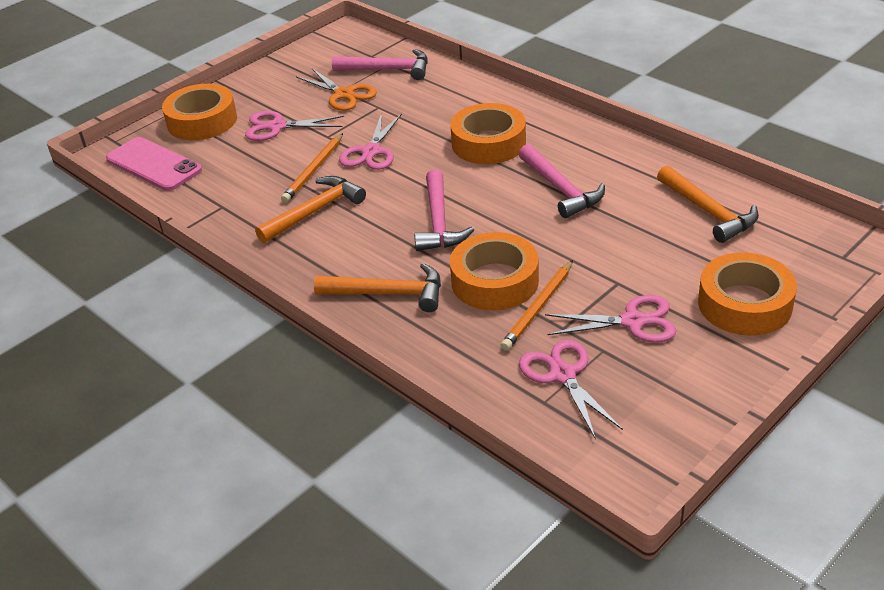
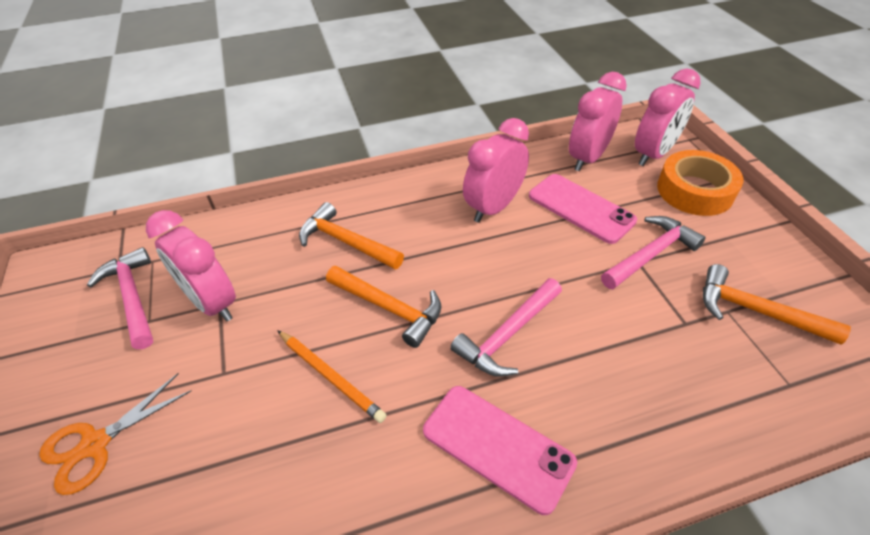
orange pencil: 2 -> 1
orange tape: 4 -> 1
pink clock: 0 -> 4
pink phone: 1 -> 2
pink scissors: 4 -> 0

